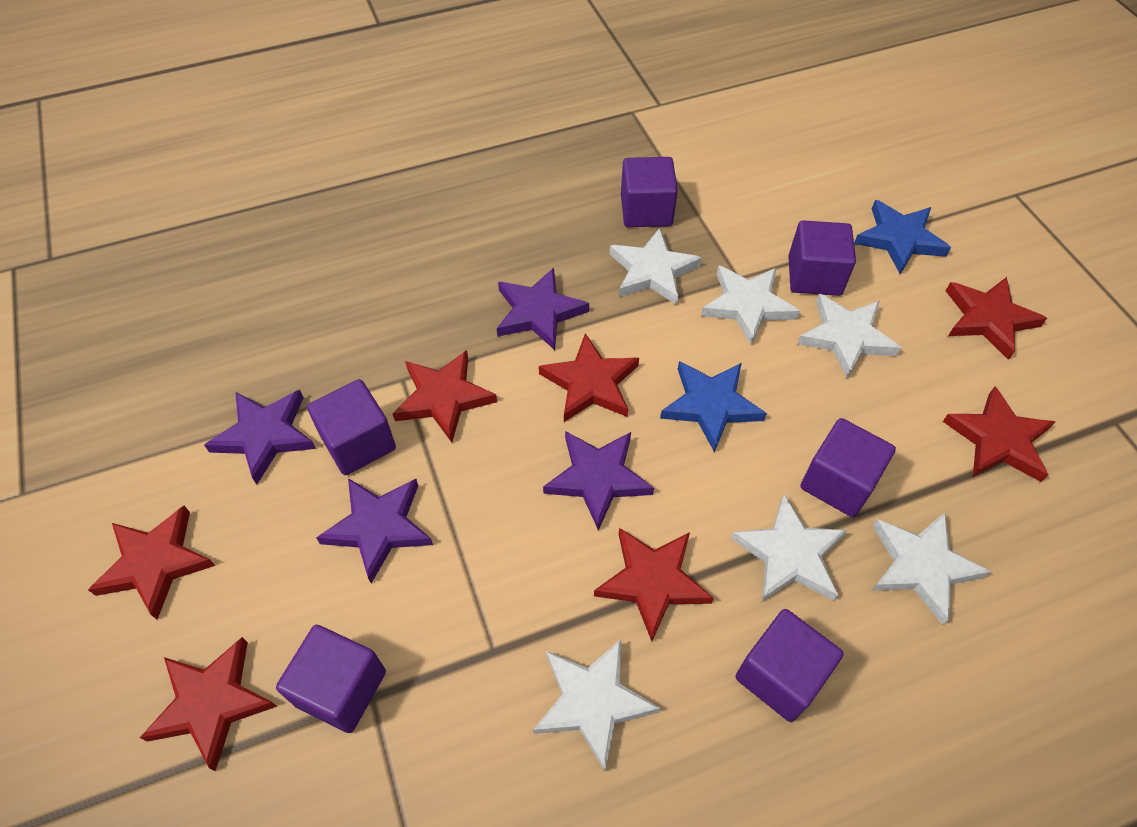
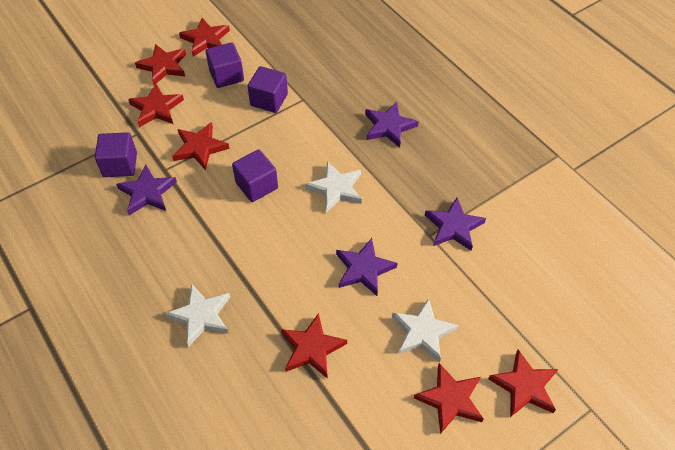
blue star: 2 -> 0
purple cube: 6 -> 4
white star: 6 -> 3

